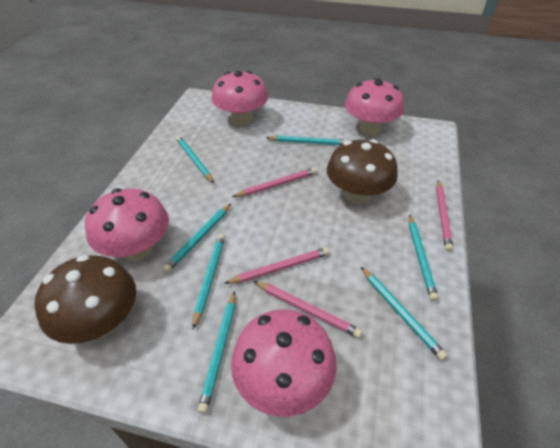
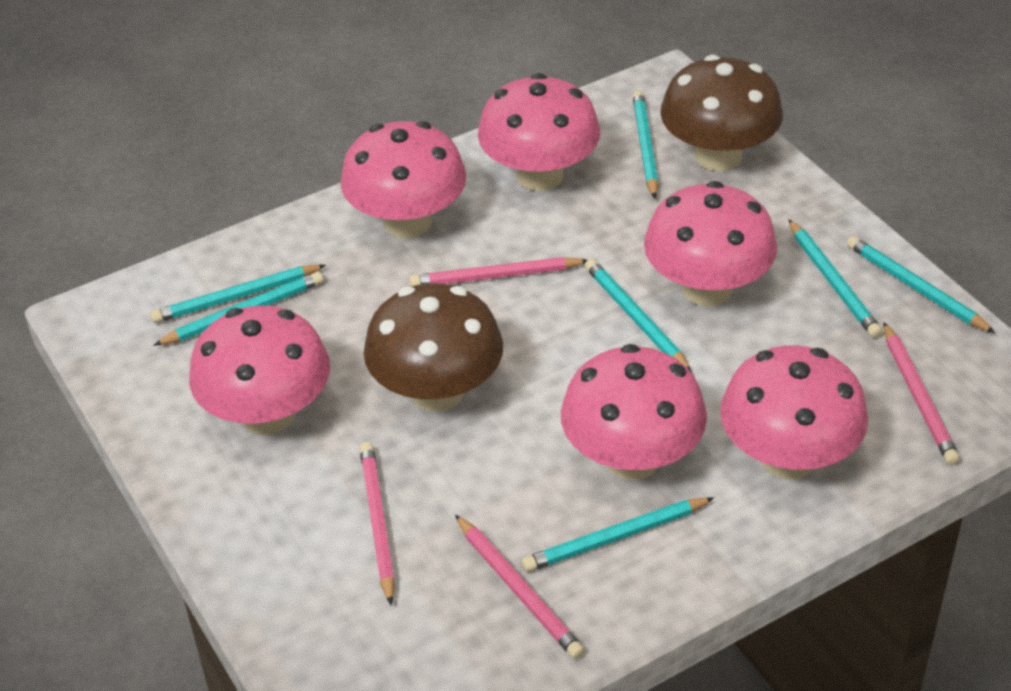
pink mushroom: 4 -> 6

